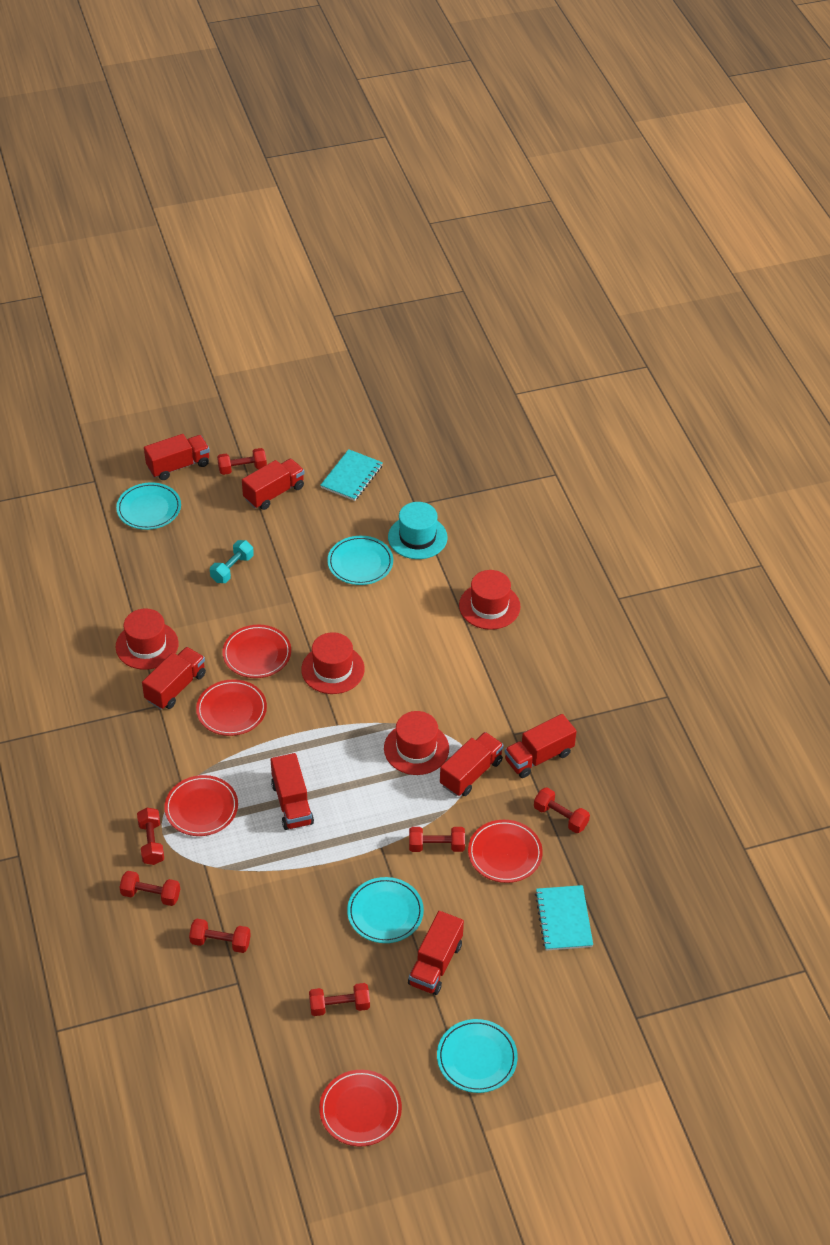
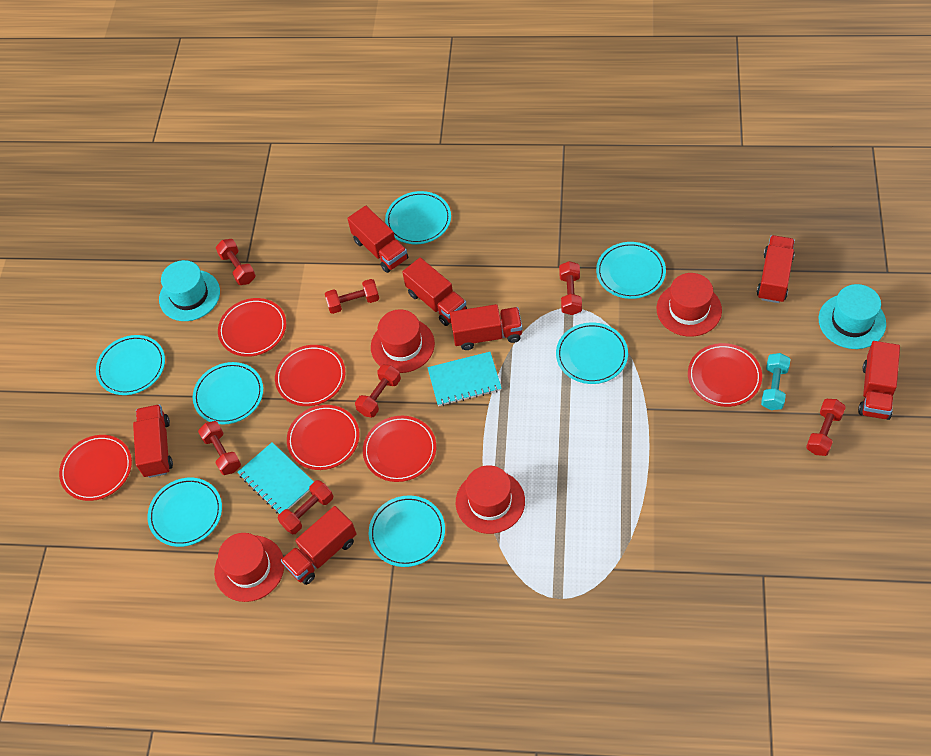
red plate: 5 -> 6
turquoise hat: 1 -> 2
turquoise plate: 4 -> 7

